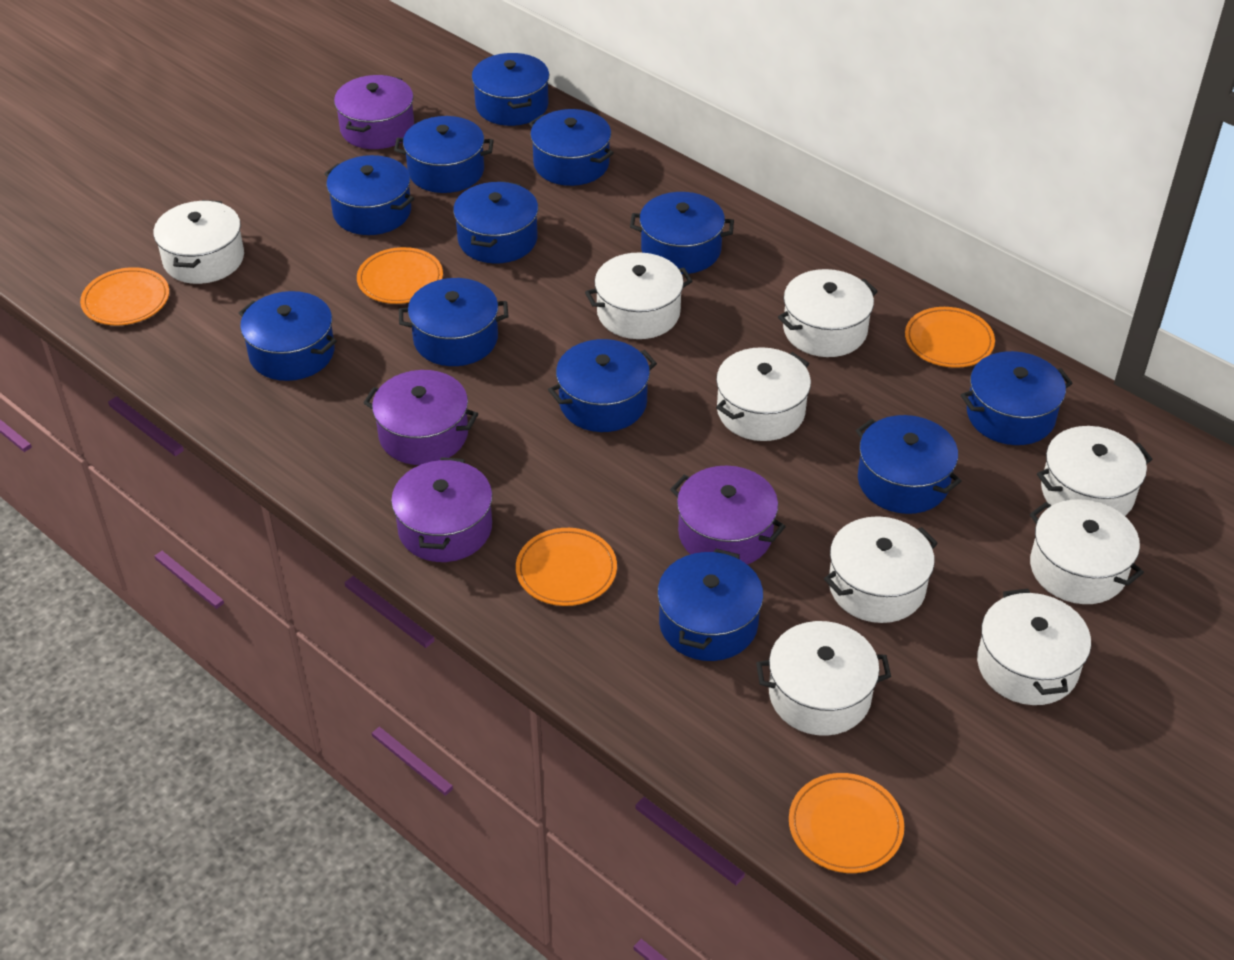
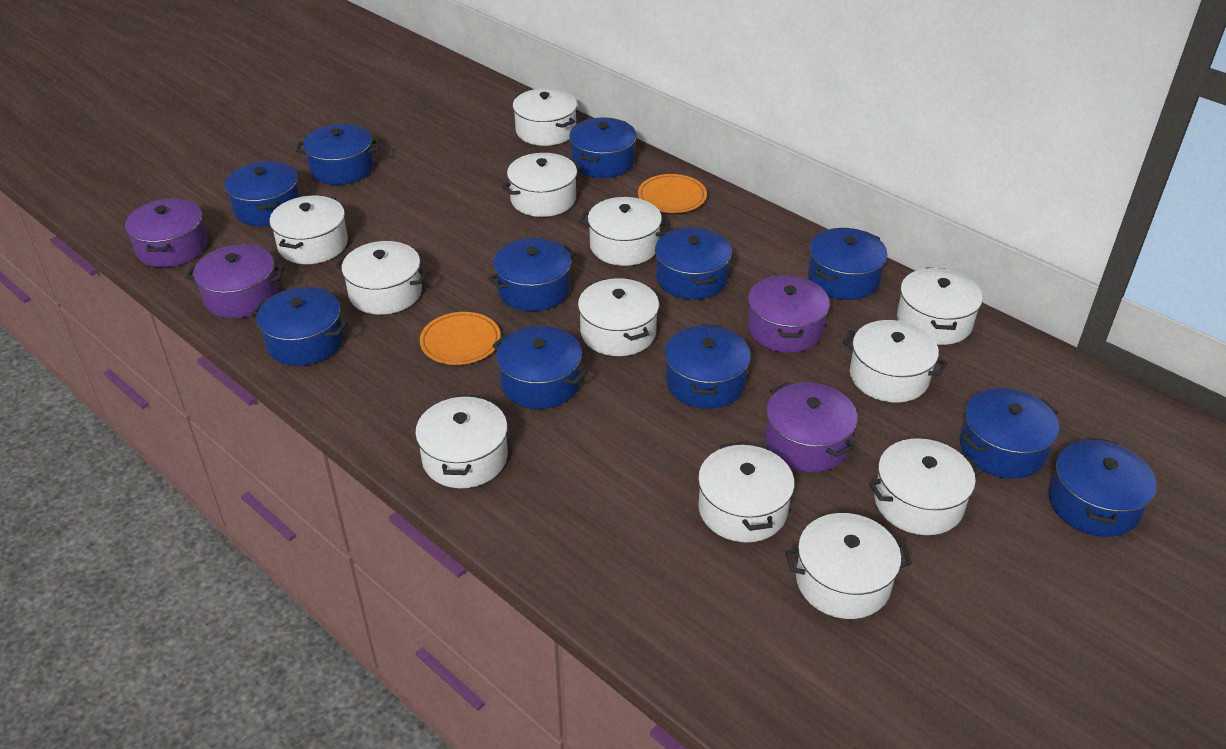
blue pot: 12 -> 11
orange plate: 5 -> 2
white pot: 9 -> 12

